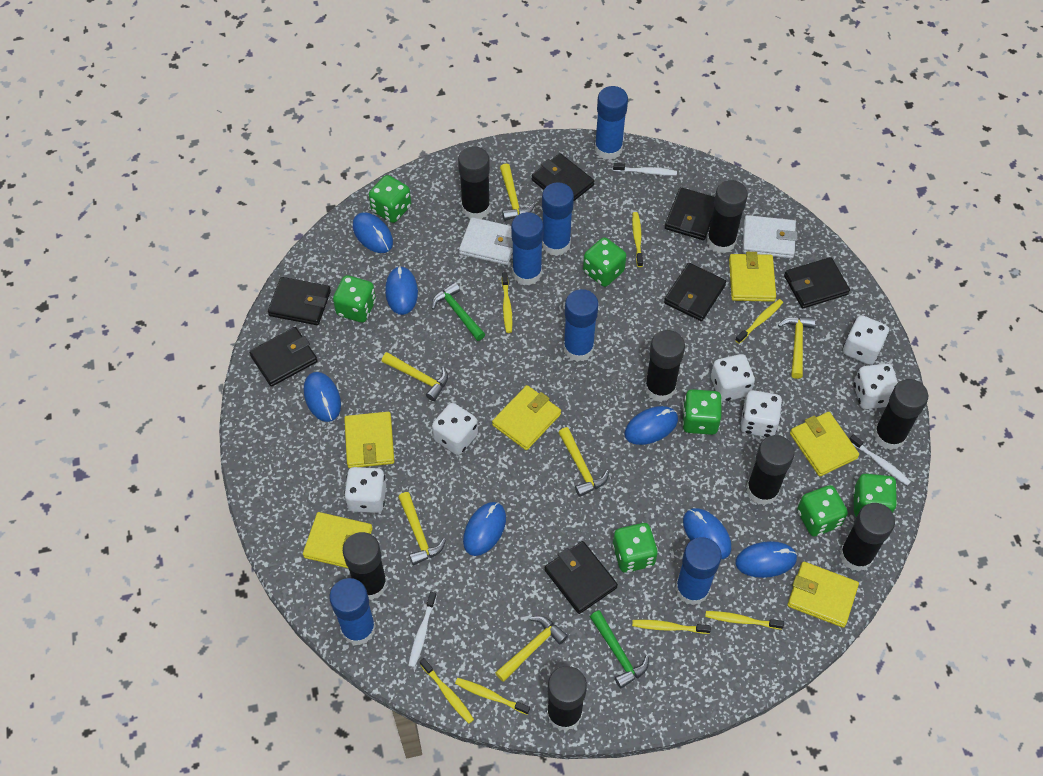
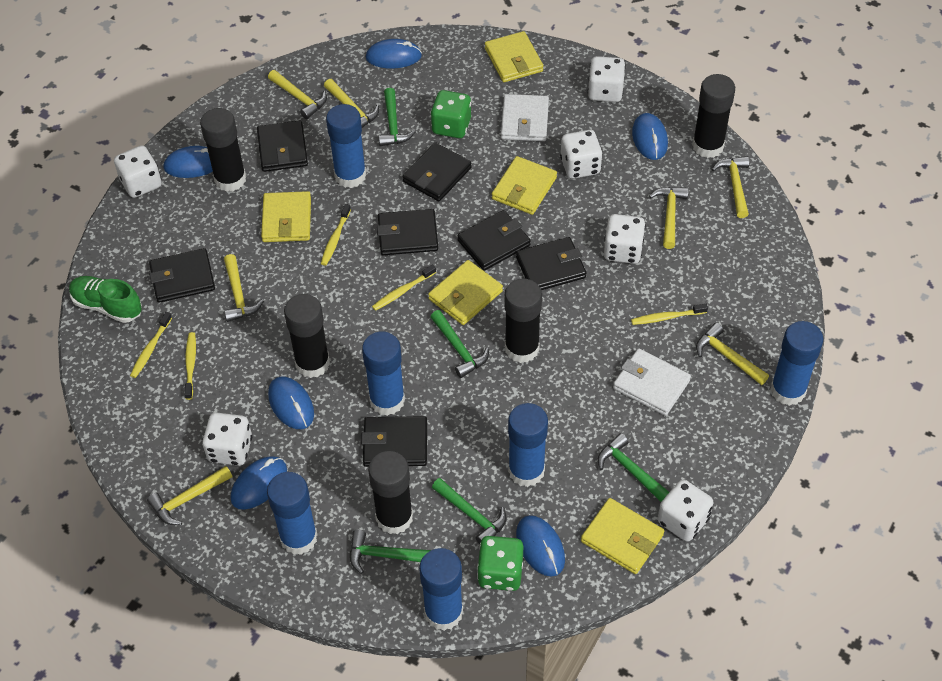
black glue stick: 8 -> 5
blue mouse: 7 -> 6
green dice: 7 -> 2
green hammer: 2 -> 5
green shoe: 0 -> 1
white toothbrush: 3 -> 0
yellow hammer: 6 -> 7
yellow toothbrush: 7 -> 5
yellow wallet: 6 -> 5

